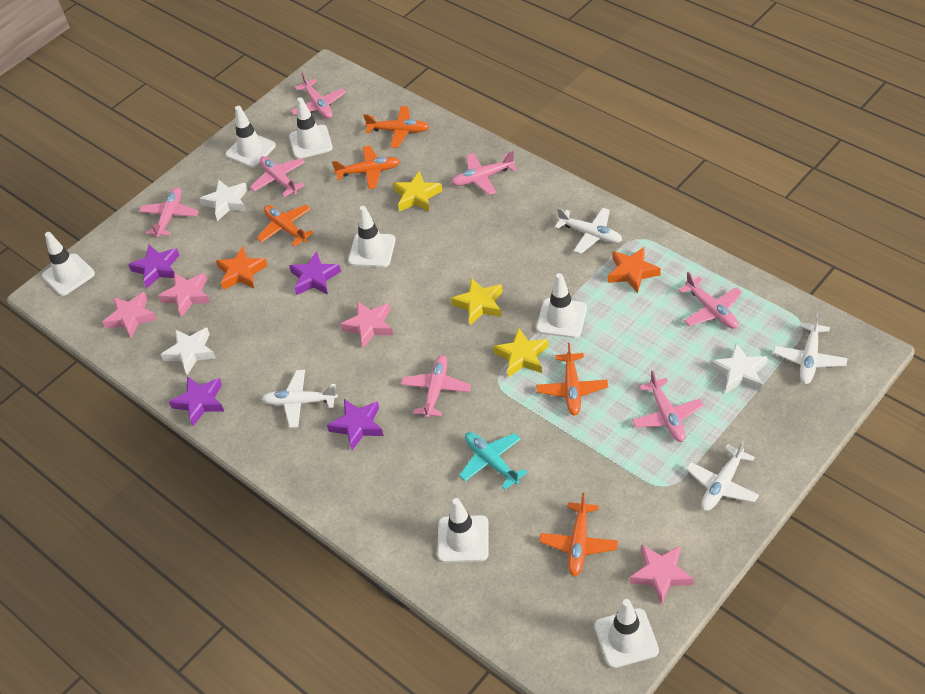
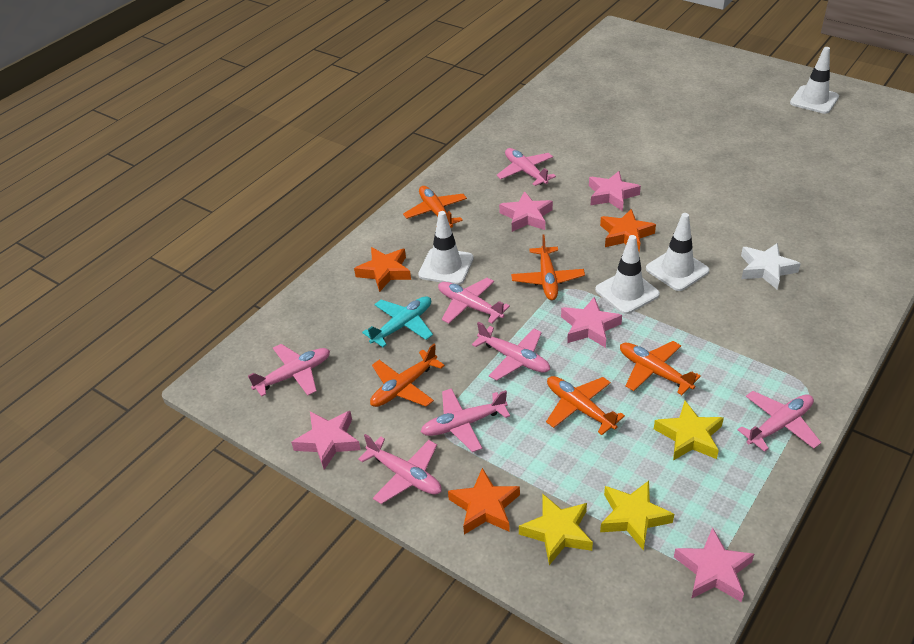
orange star: 2 -> 3
pink star: 4 -> 5
purple star: 4 -> 0
white plane: 4 -> 0
white star: 3 -> 1
white traffic cone: 7 -> 4

